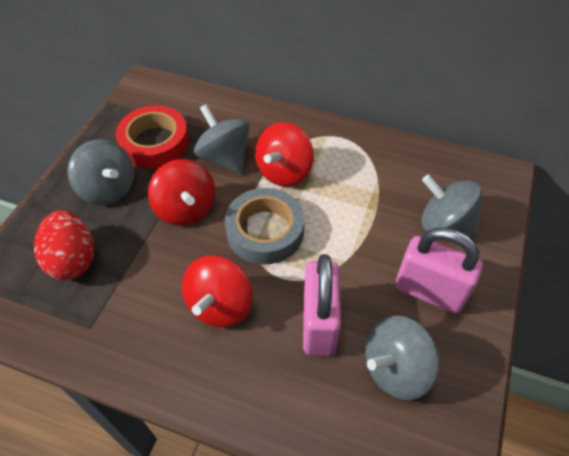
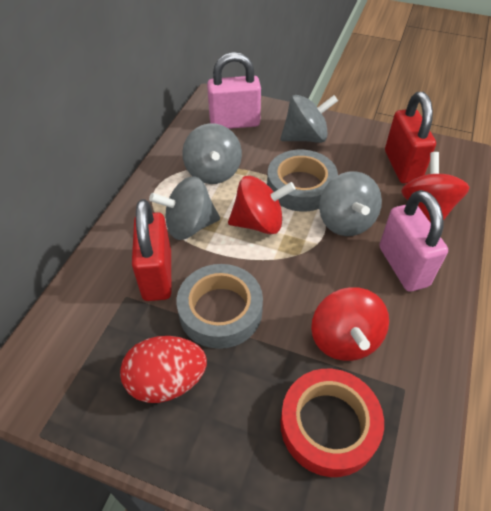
grey tape: 1 -> 2
red padlock: 0 -> 2

